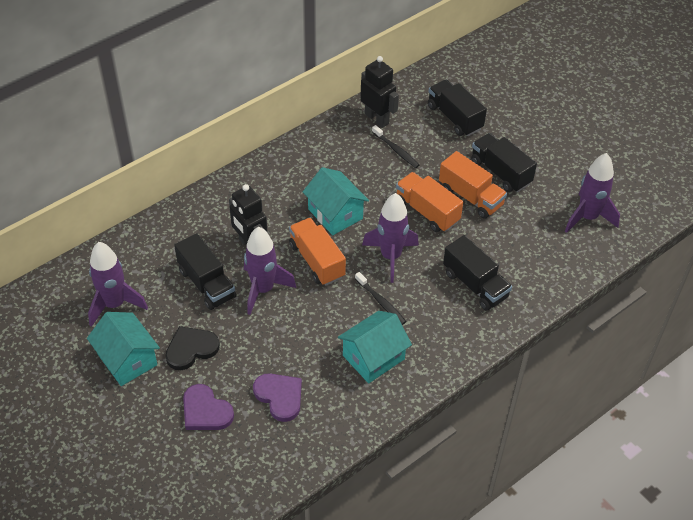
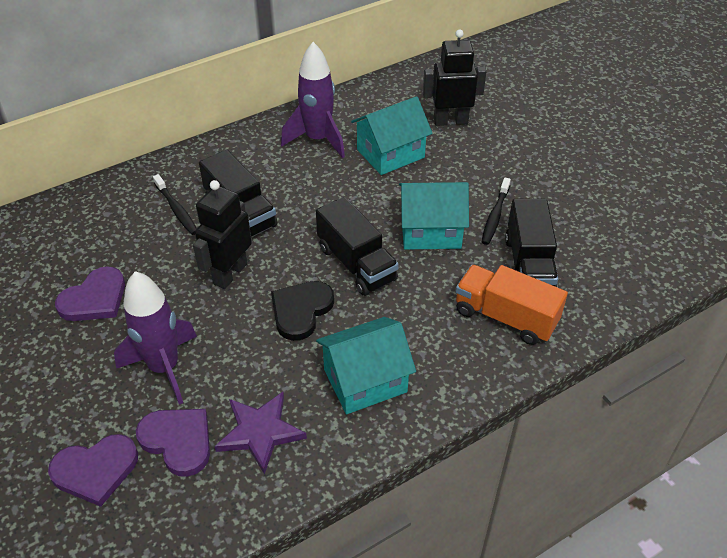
black truck: 4 -> 3
orange truck: 3 -> 1
purple heart: 2 -> 3
purple rocket: 4 -> 2
purple star: 0 -> 1

